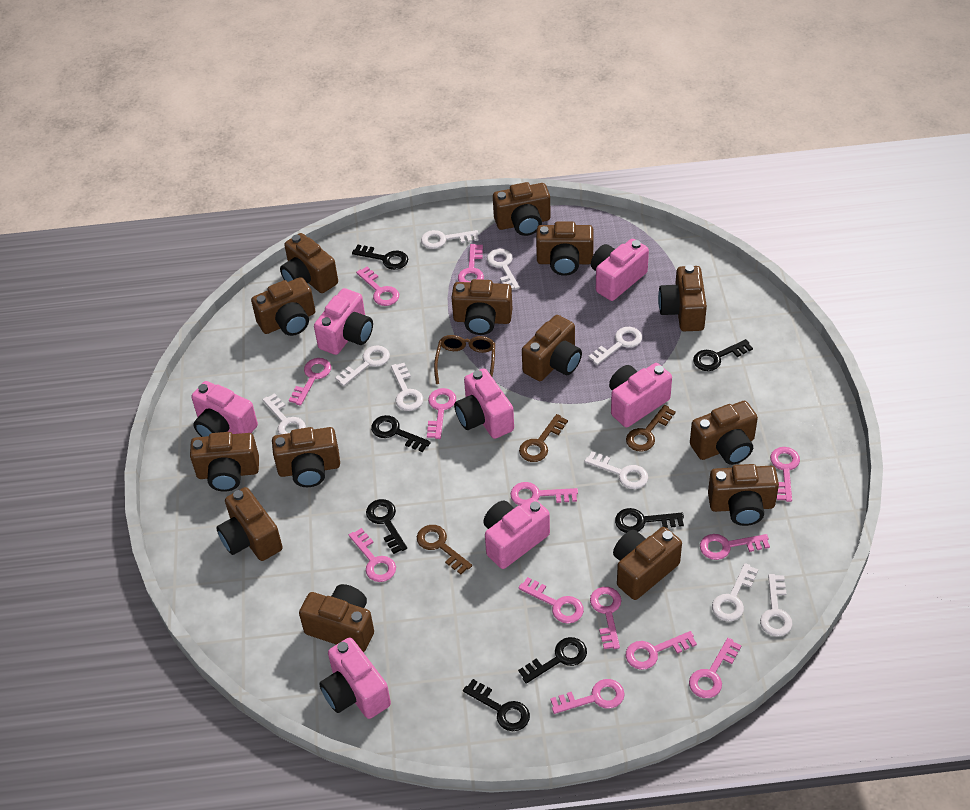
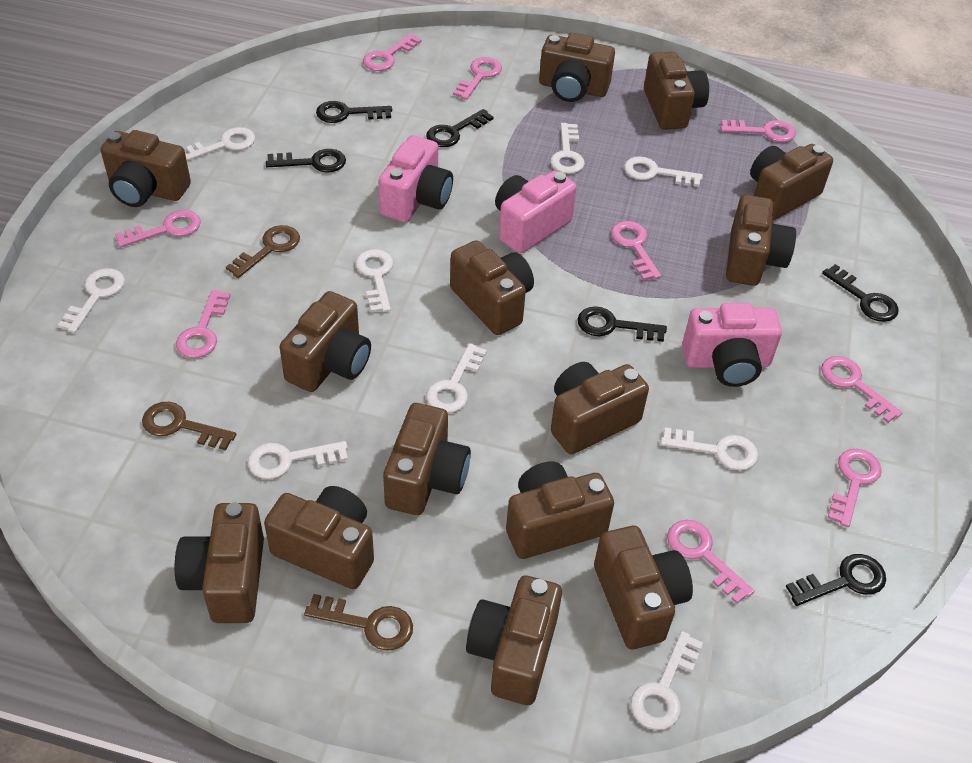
black key: 7 -> 6
brown glasses: 1 -> 0
pink camera: 7 -> 3
pink key: 13 -> 9

